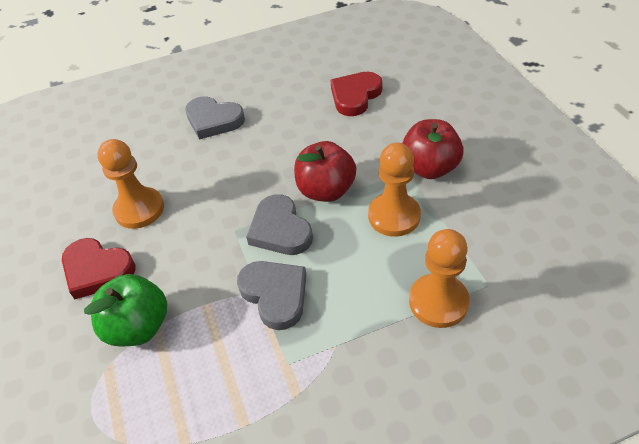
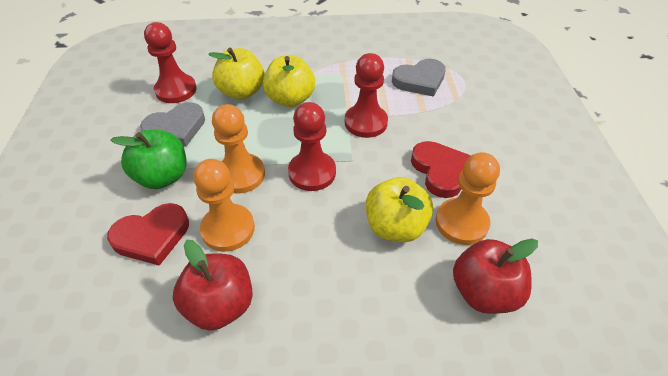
grey heart: 3 -> 2
red pawn: 0 -> 3
yellow apple: 0 -> 3

